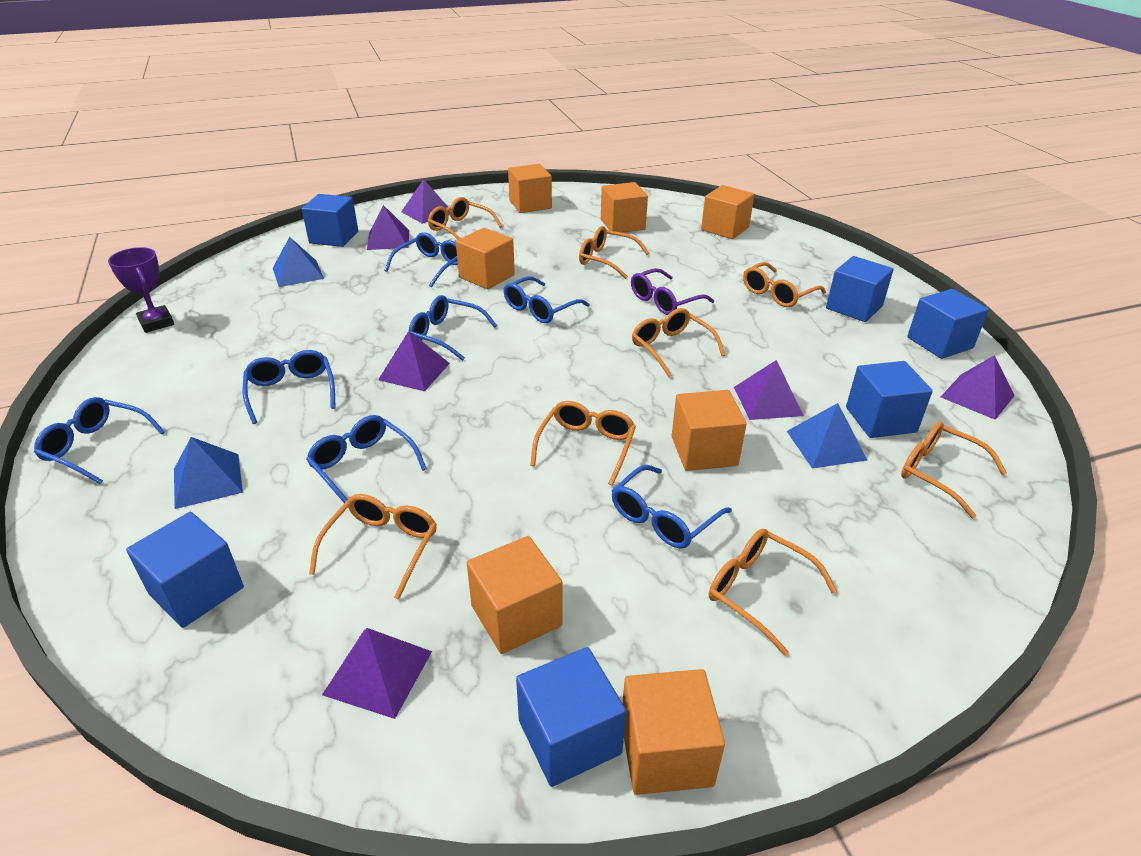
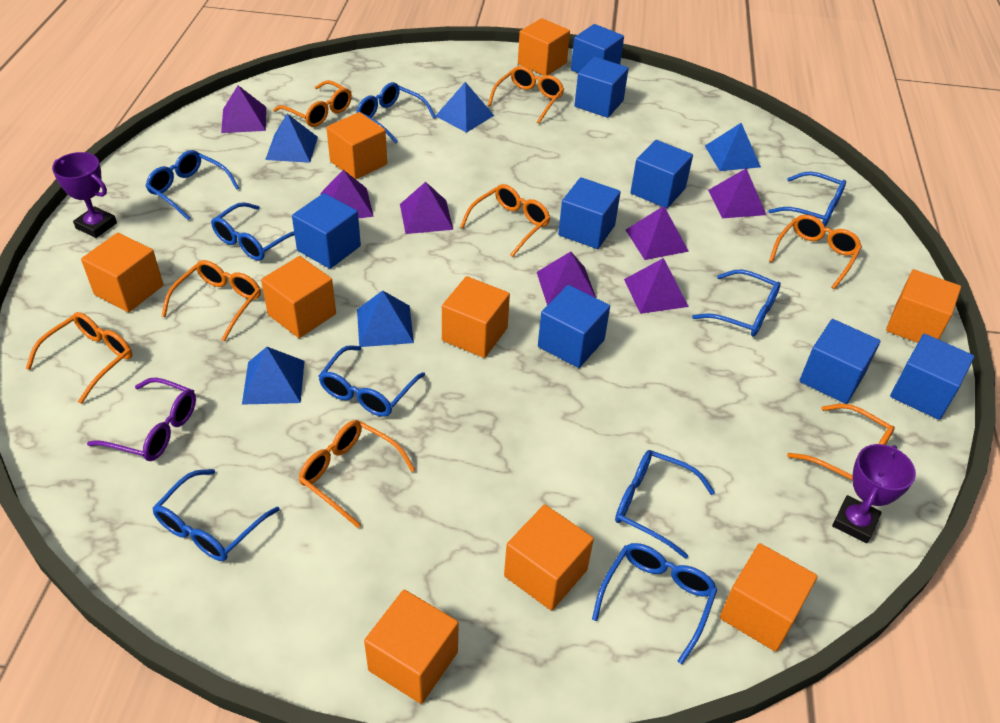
blue cube: 6 -> 8
blue glasses: 7 -> 9
blue pyramid: 3 -> 5
orange cube: 7 -> 9
purple pyramid: 6 -> 7
purple trophy: 1 -> 2

